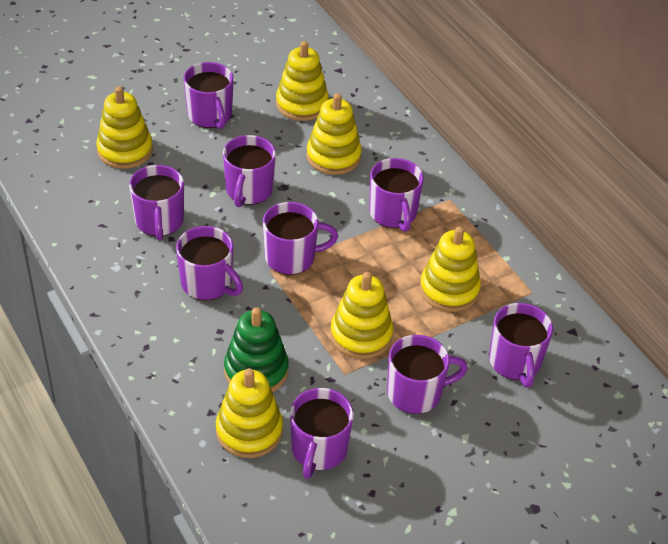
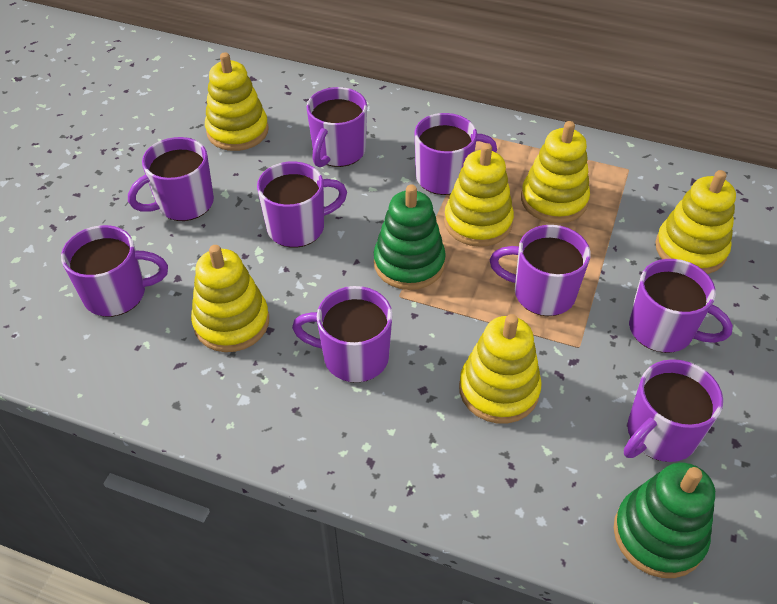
green stacking toy: 1 -> 2

